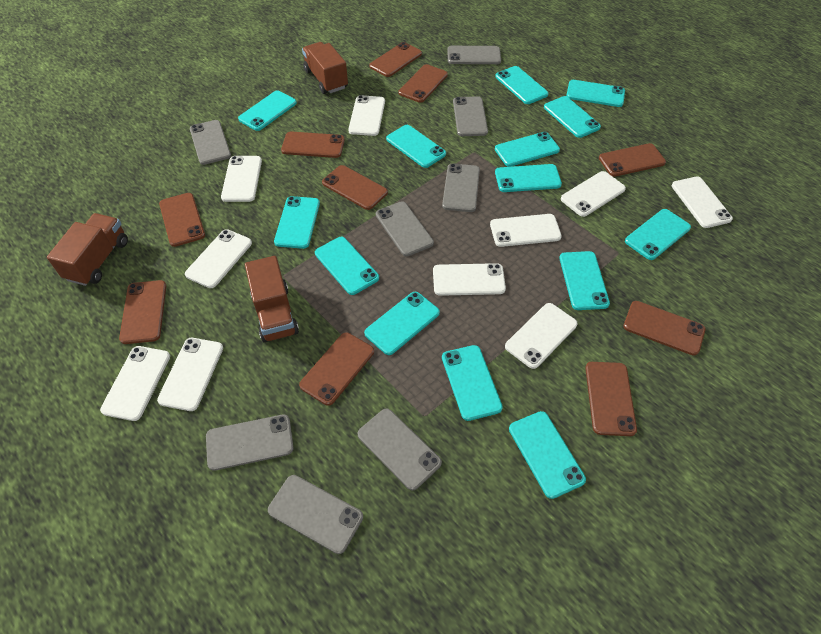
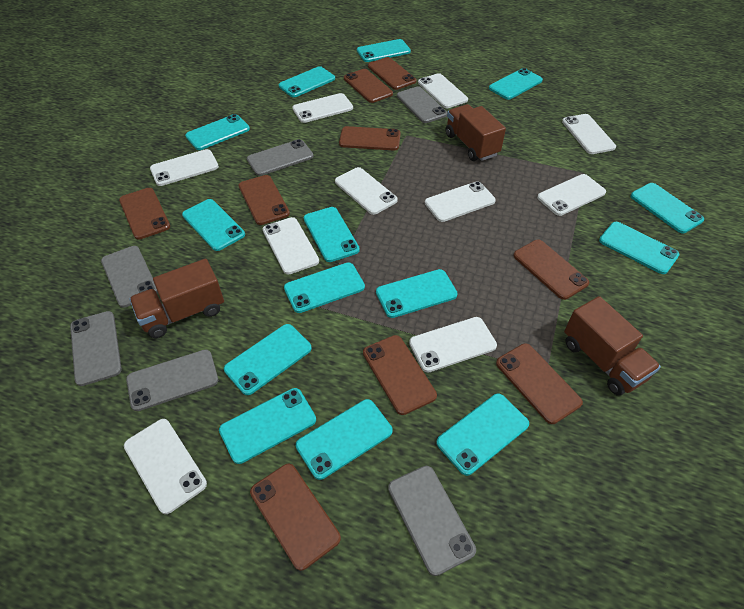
brown phone: 10 -> 9
grey phone: 8 -> 6

